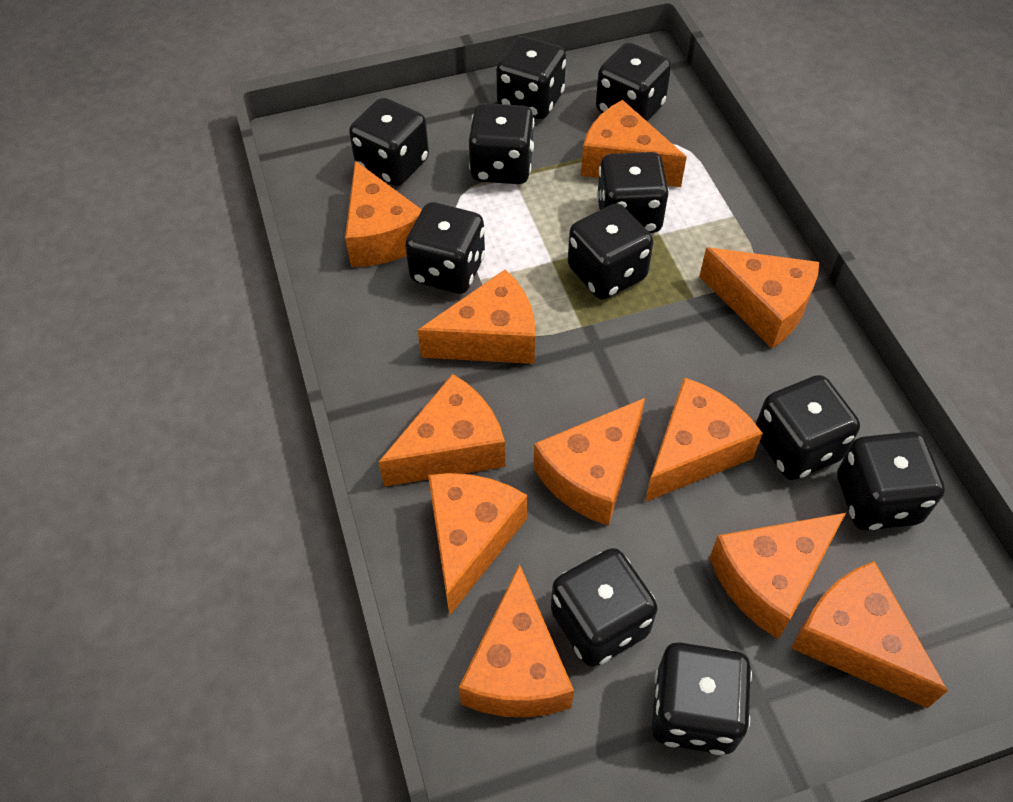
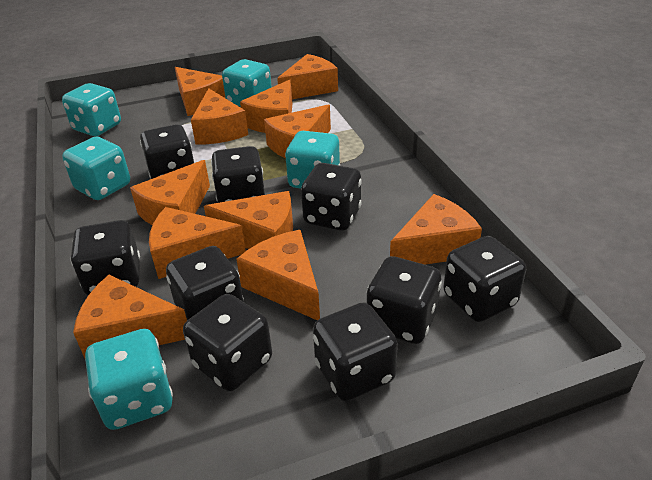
black dice: 11 -> 9
turquoise dice: 0 -> 5

